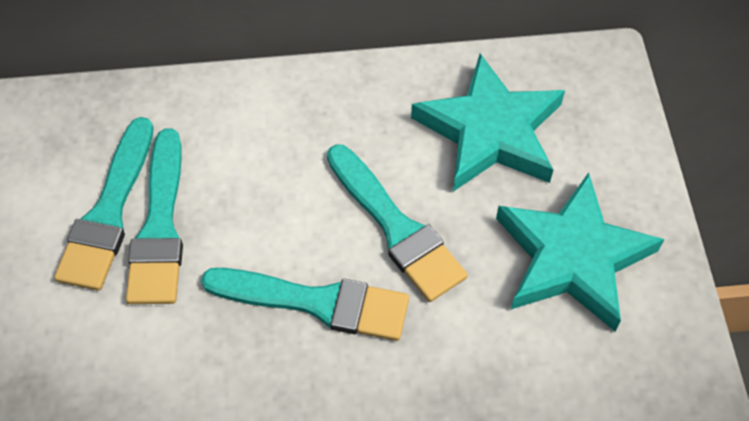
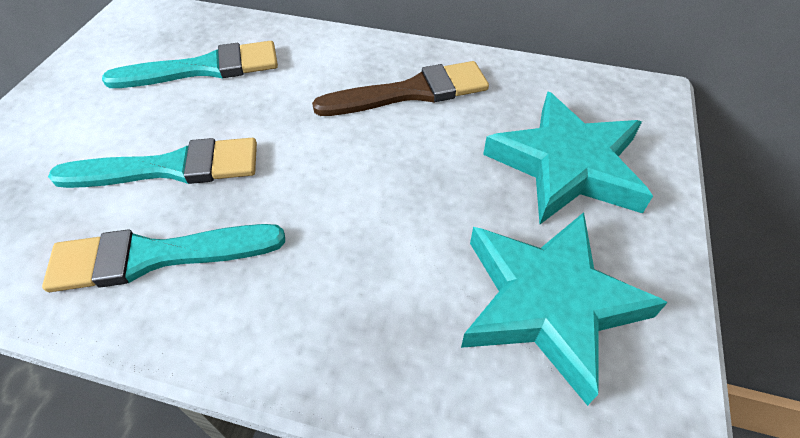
brown brush: 0 -> 1
turquoise brush: 4 -> 3

